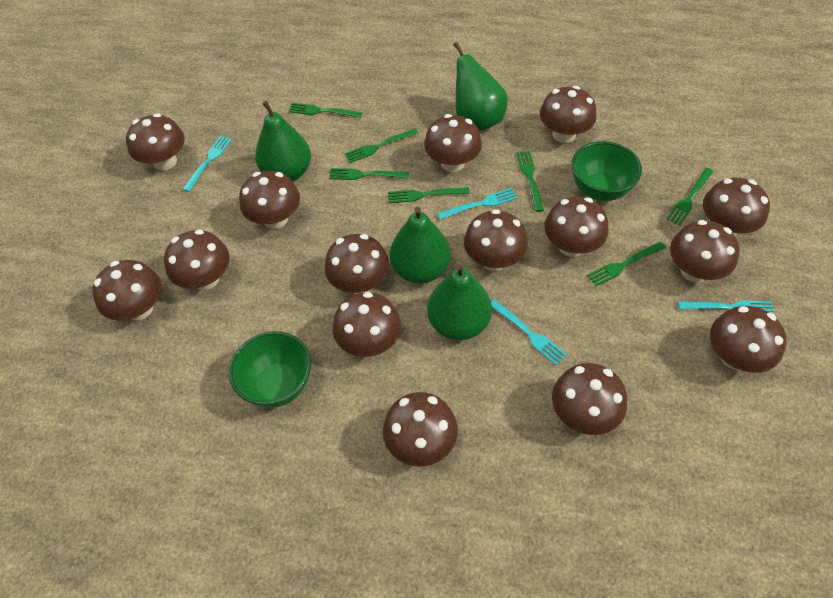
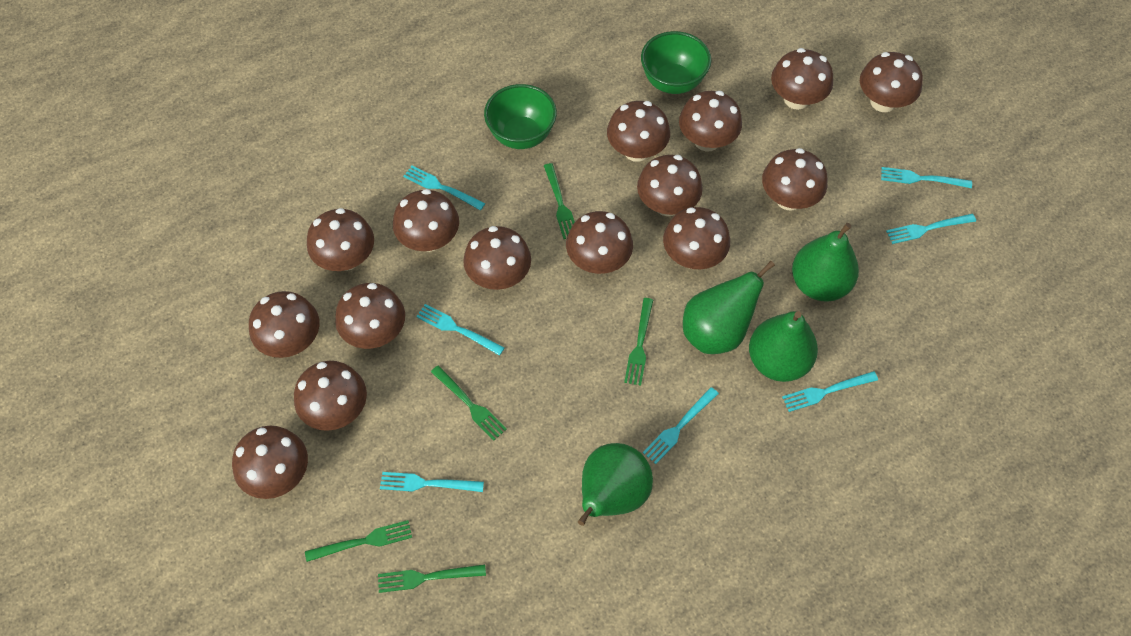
green fork: 7 -> 5
turquoise fork: 4 -> 7

